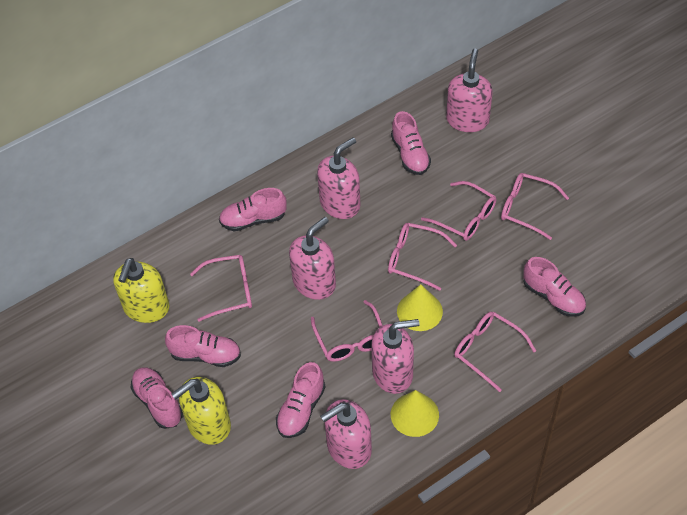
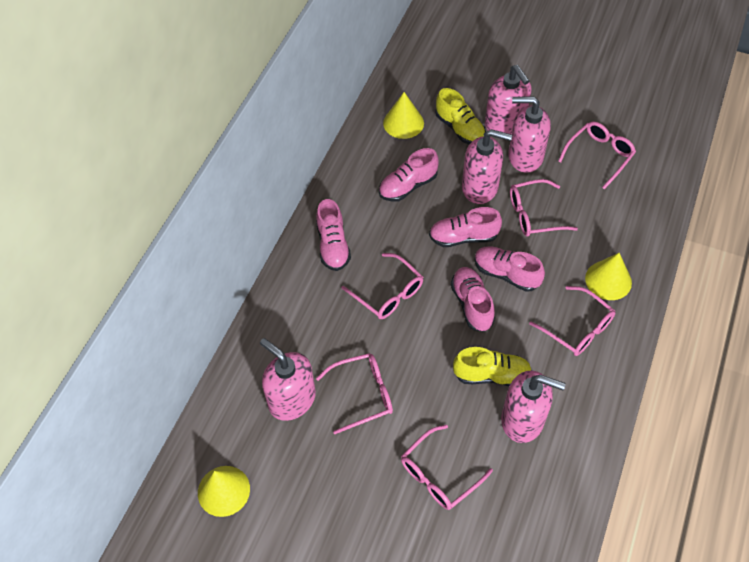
pink shoe: 6 -> 5
yellow cone: 2 -> 3
yellow shoe: 0 -> 2
yellow soap dispenser: 2 -> 0

